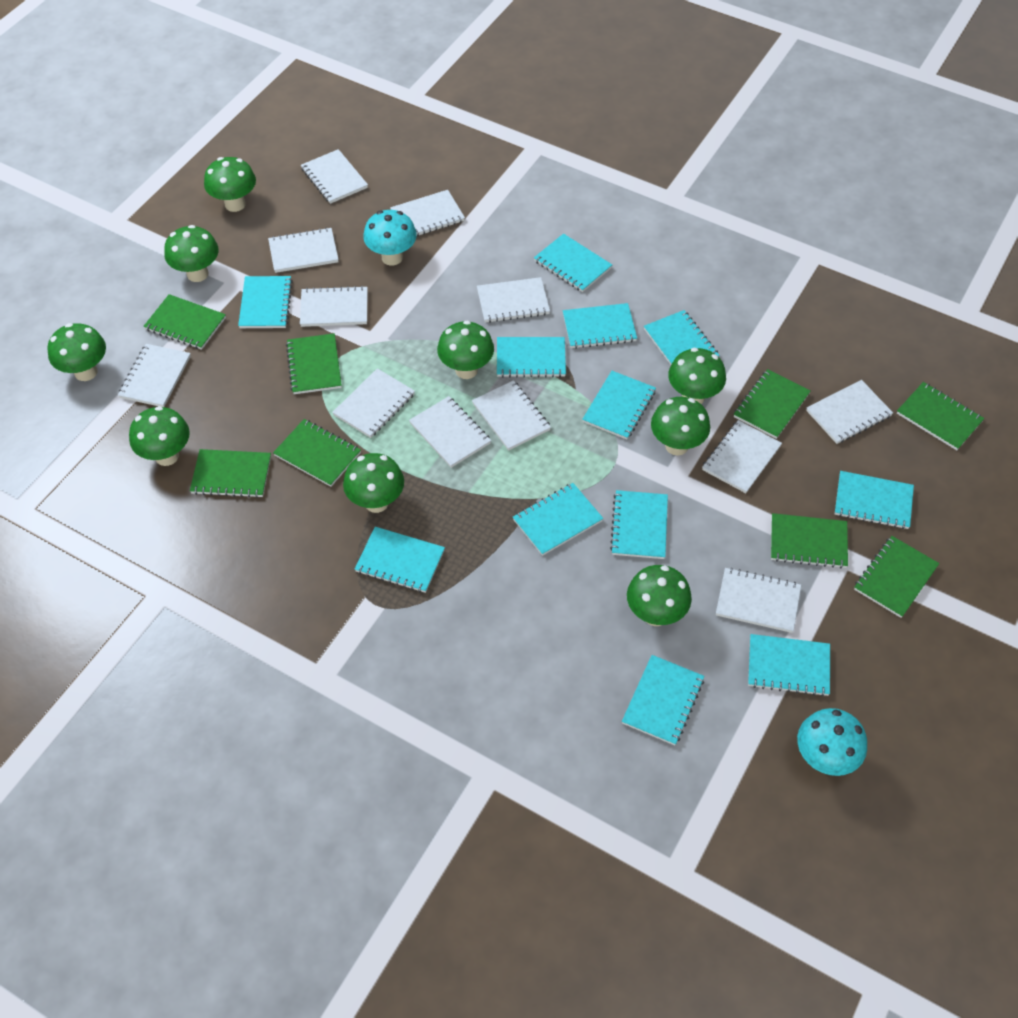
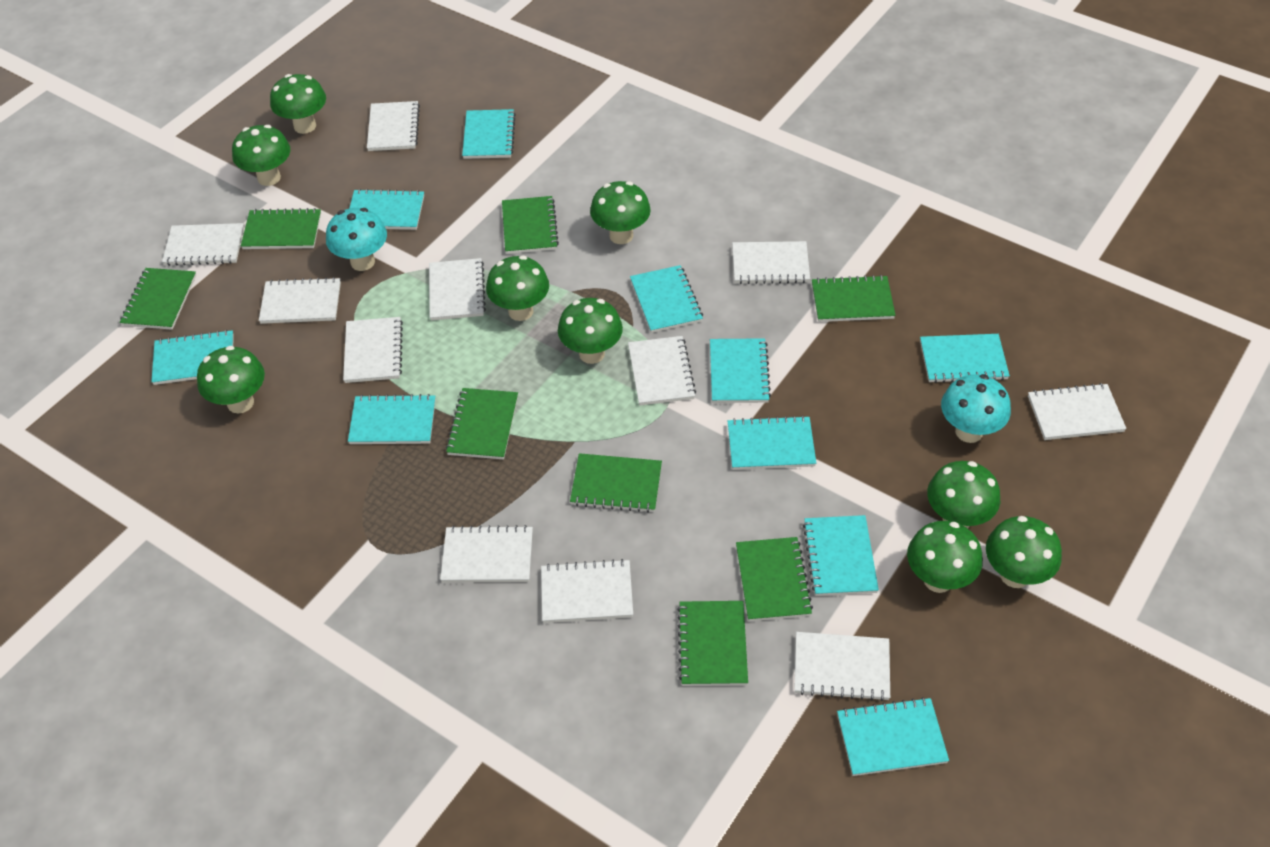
turquoise notebook: 12 -> 10
white notebook: 12 -> 11

